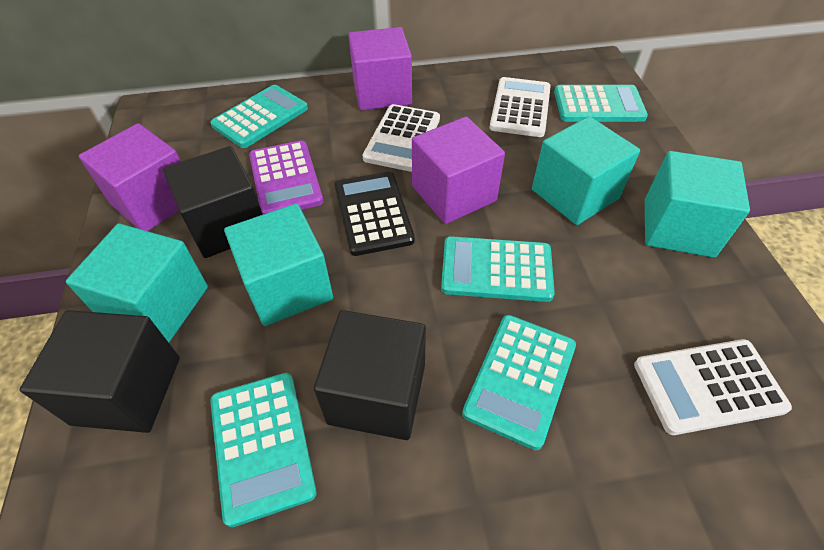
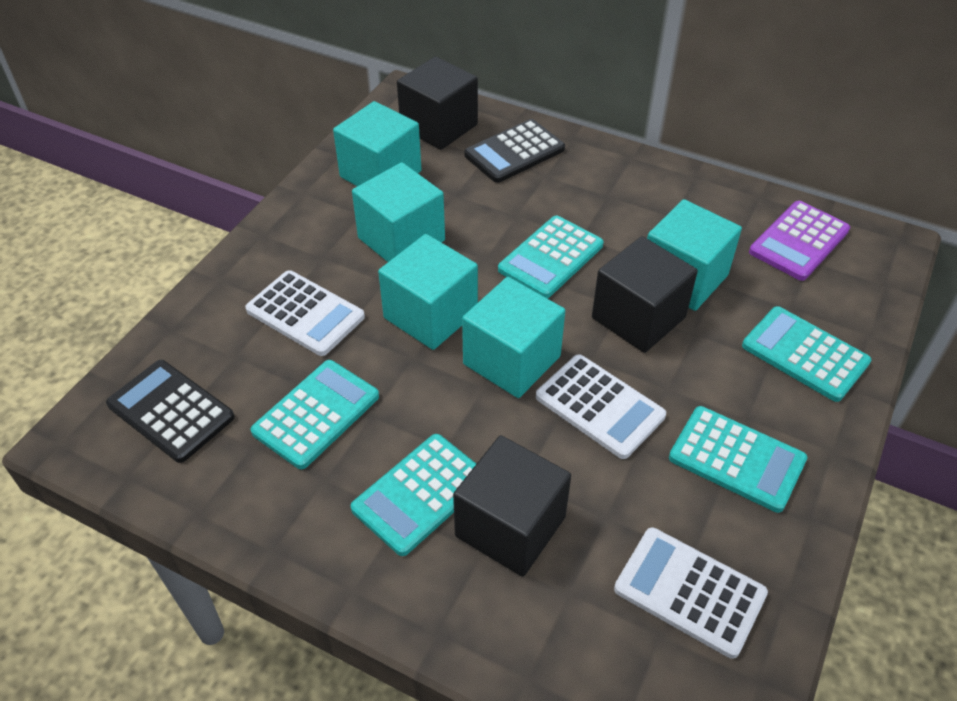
black calculator: 1 -> 2
purple cube: 3 -> 0
turquoise cube: 4 -> 5

